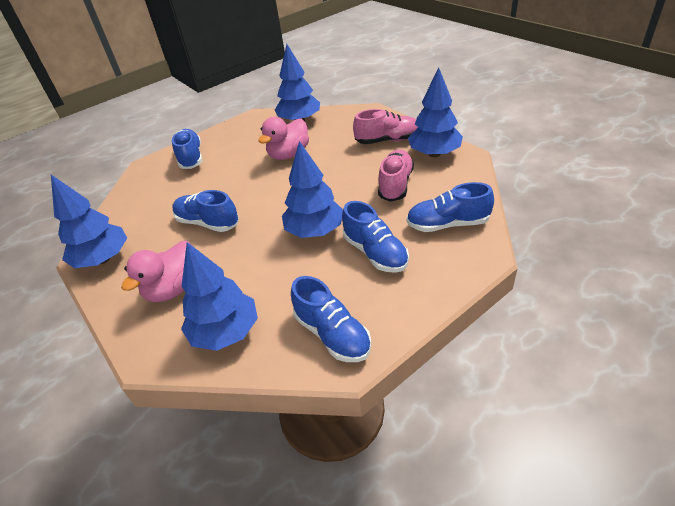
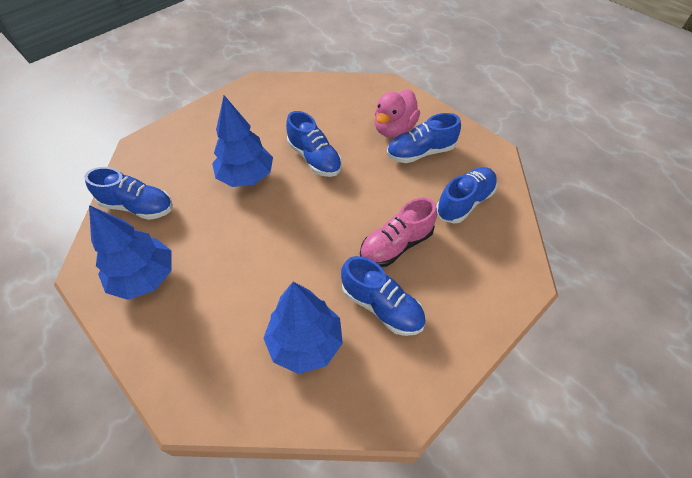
blue tree: 5 -> 3
pink duck: 2 -> 1
pink shoe: 2 -> 1

